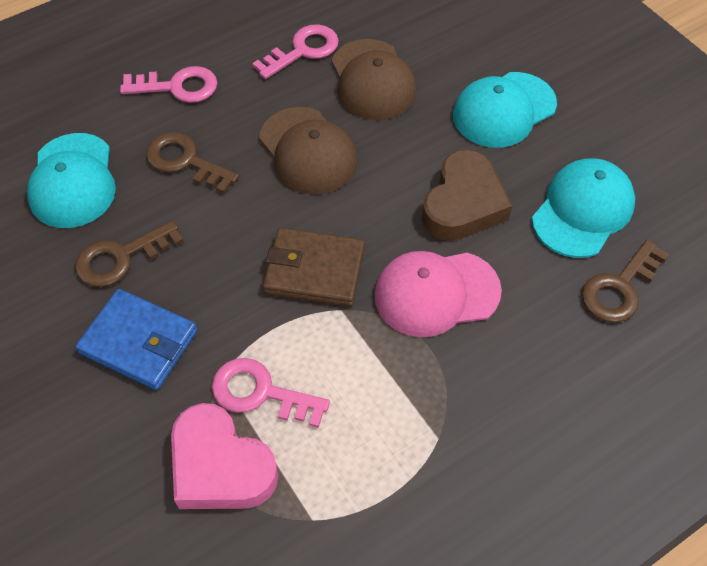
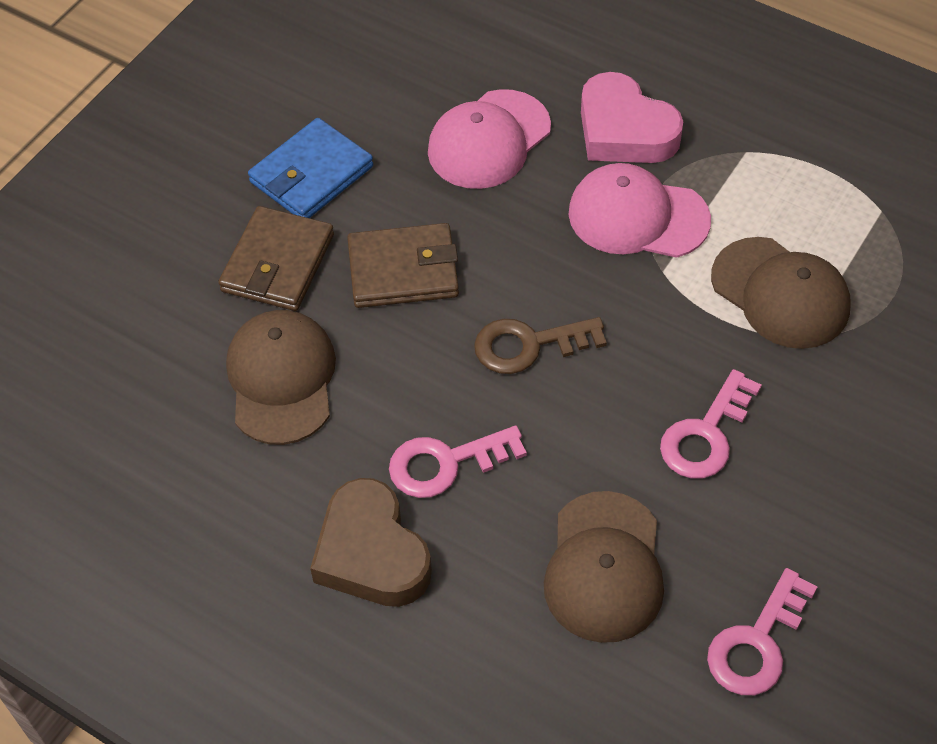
brown cap: 2 -> 3
brown key: 3 -> 1
brown wallet: 1 -> 2
pink cap: 1 -> 2
turquoise cap: 3 -> 0

